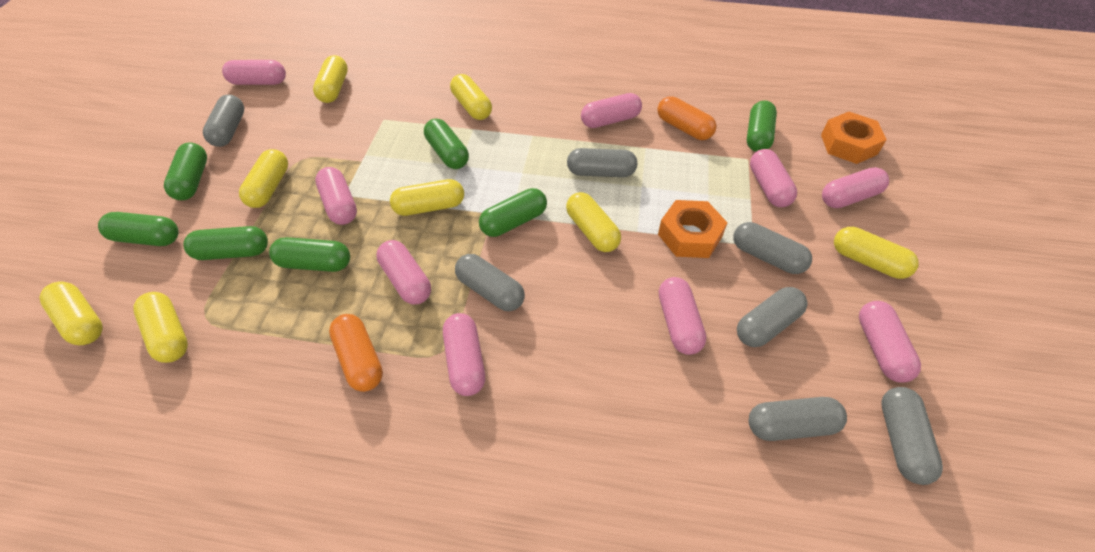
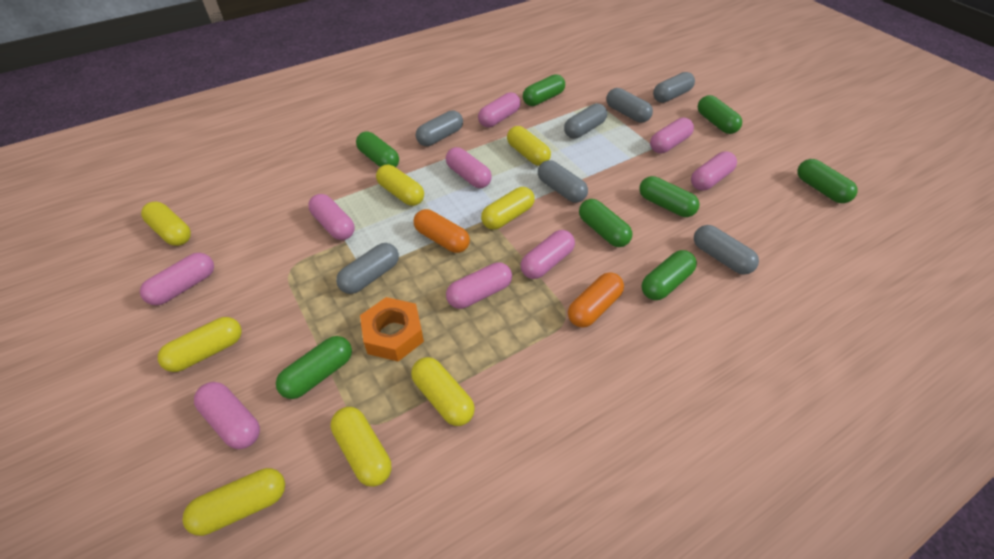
green capsule: 7 -> 8
orange nut: 2 -> 1

